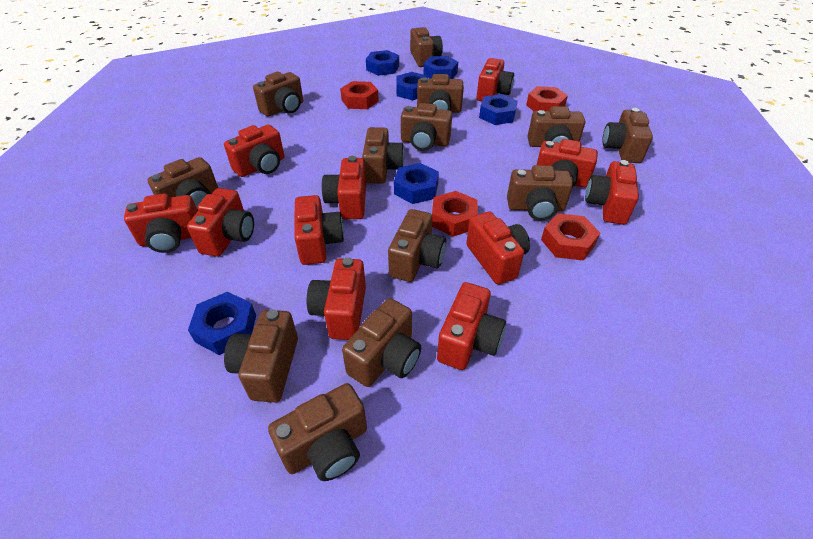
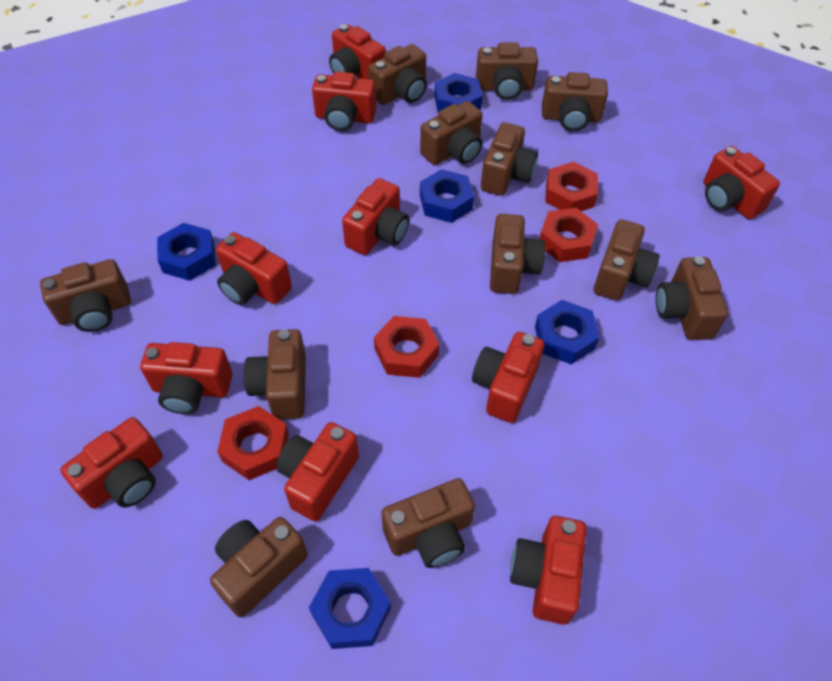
blue nut: 6 -> 5
brown camera: 13 -> 12
red camera: 11 -> 10

